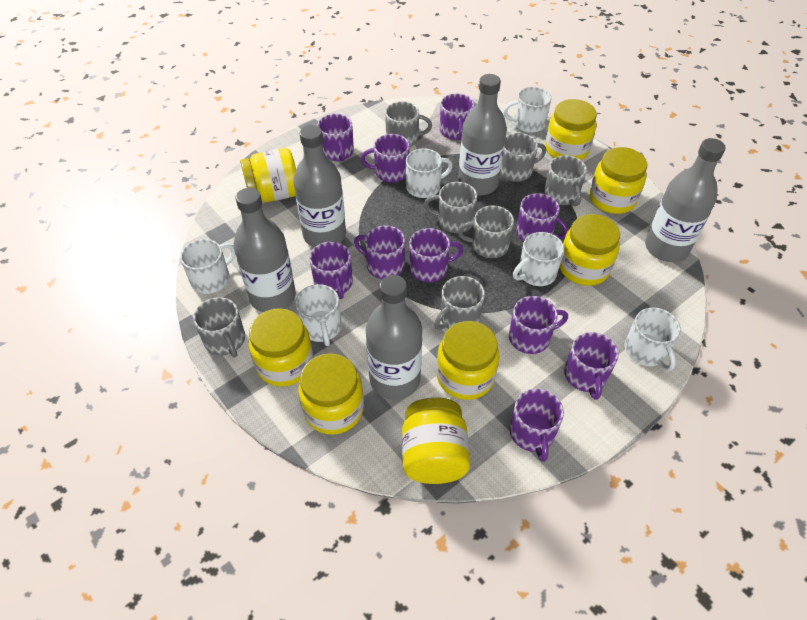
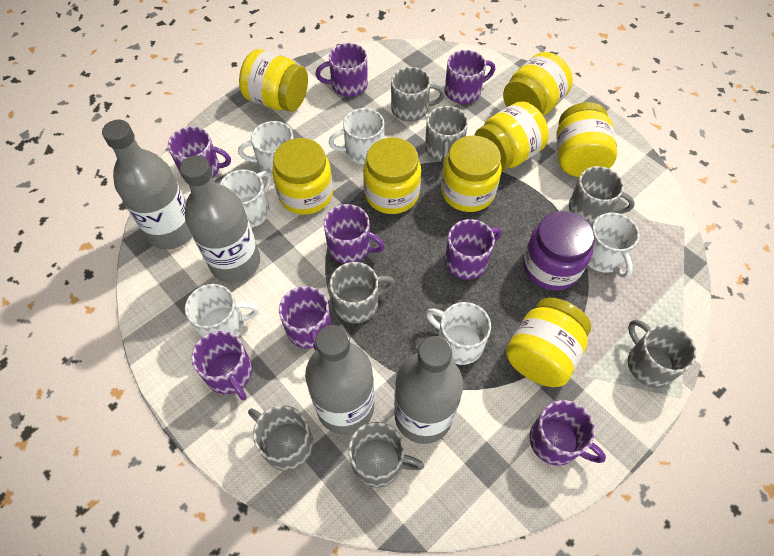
grey bottle: 5 -> 4
purple jar: 0 -> 1
purple mug: 10 -> 8

